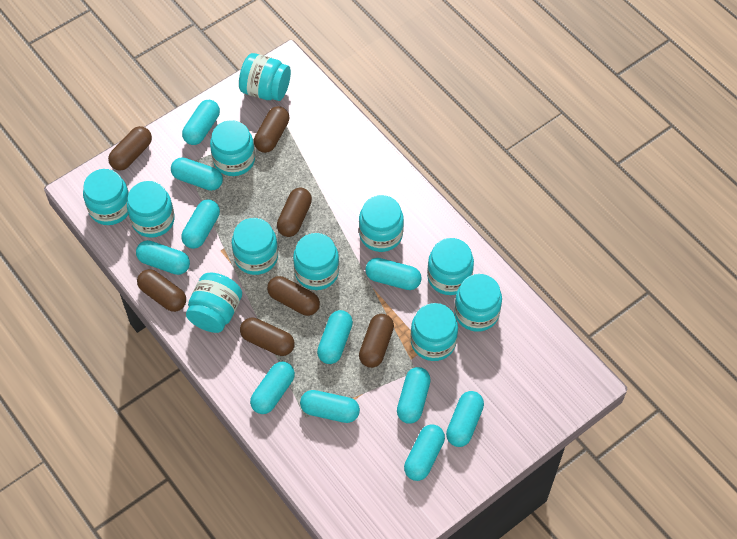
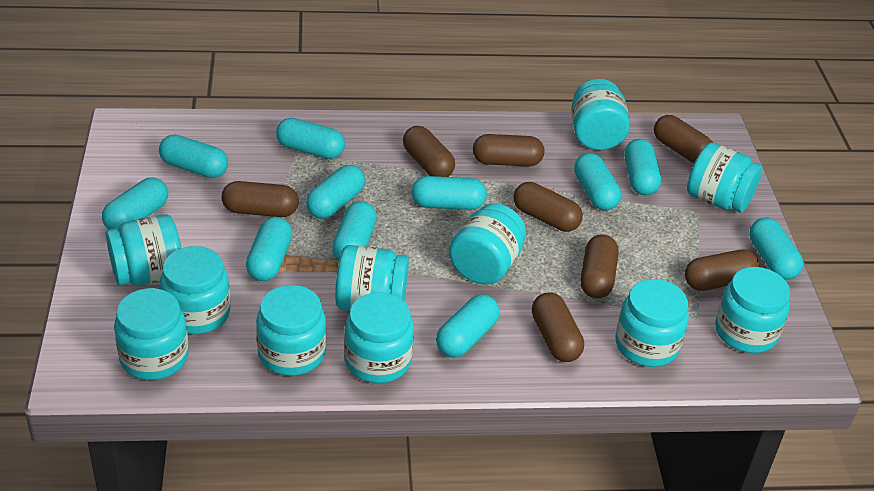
brown capsule: 7 -> 8

